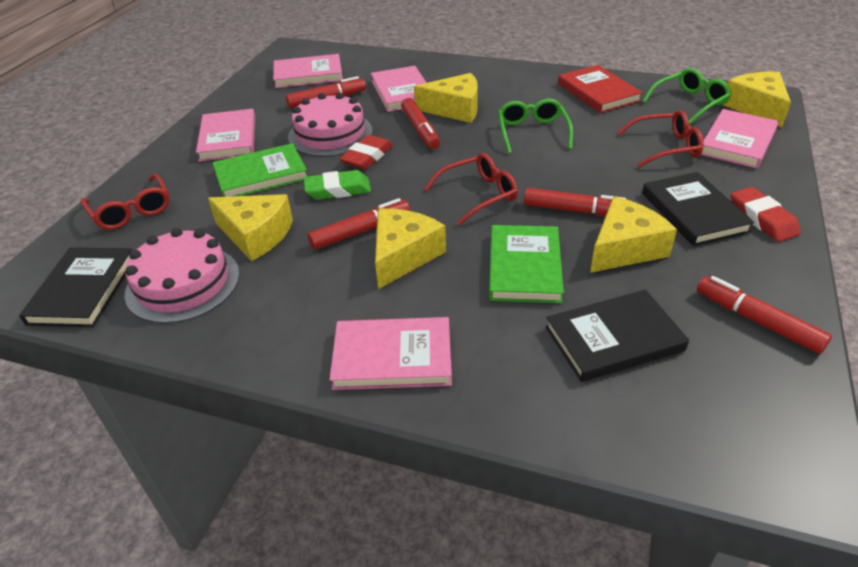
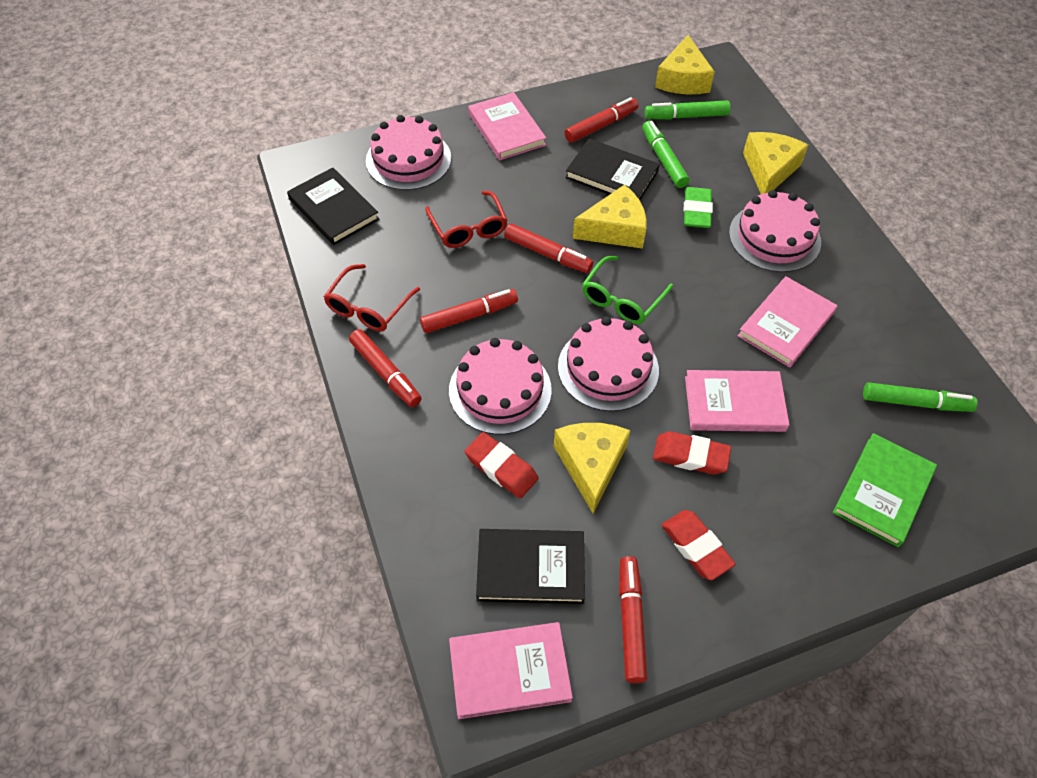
green book: 2 -> 1
green glasses: 2 -> 1
green marker: 0 -> 3
pink book: 5 -> 4
pink cake: 2 -> 4
red book: 1 -> 0
red eraser: 2 -> 3
red glasses: 3 -> 2
yellow cheese: 5 -> 4

